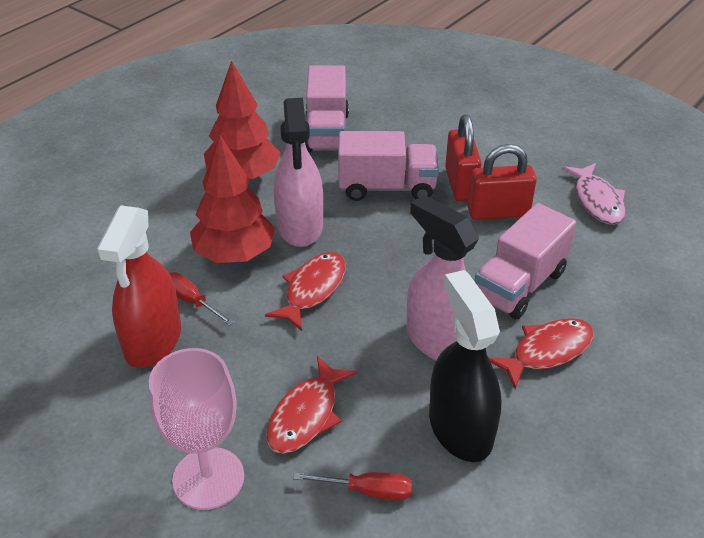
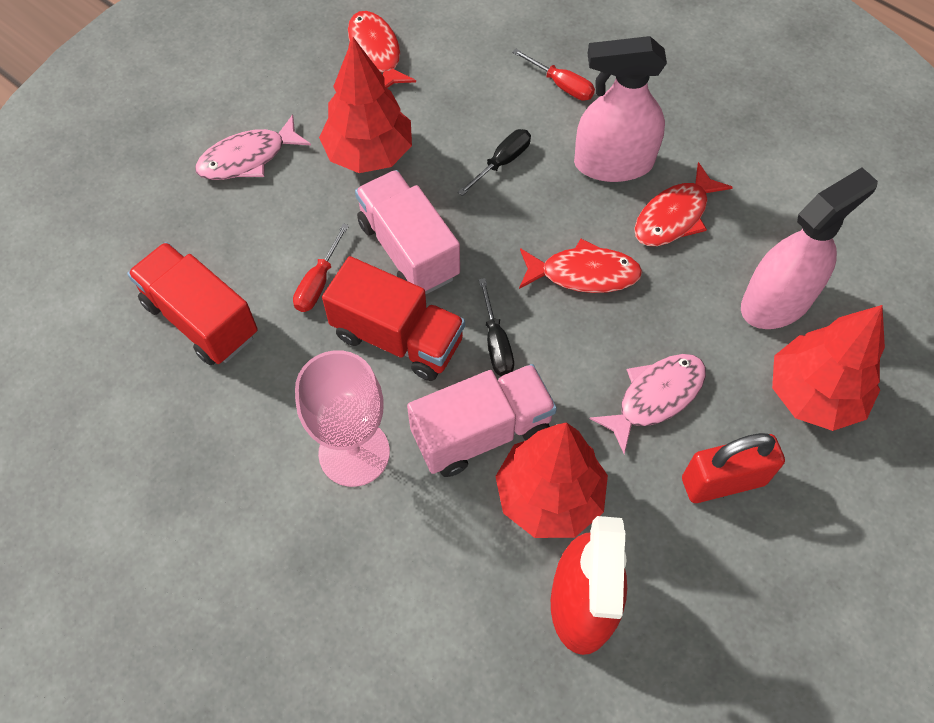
black screwdriver: 0 -> 2
black spray bottle: 1 -> 0
pink fish: 1 -> 2
pink truck: 3 -> 2
red padlock: 2 -> 1
red tree: 2 -> 3
red truck: 0 -> 2

